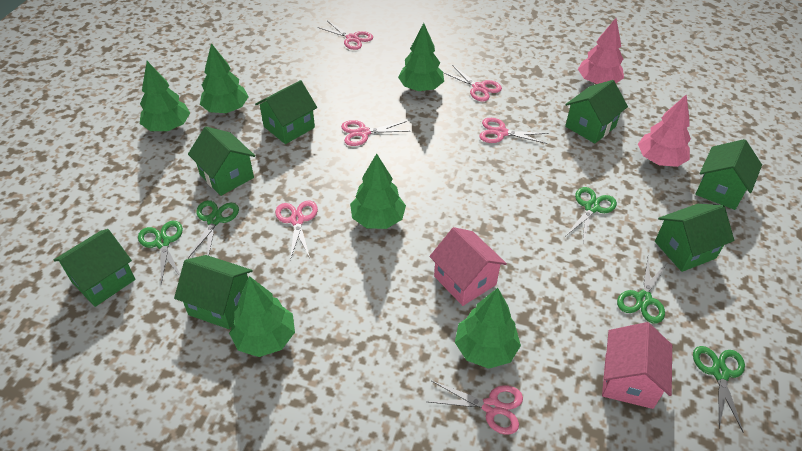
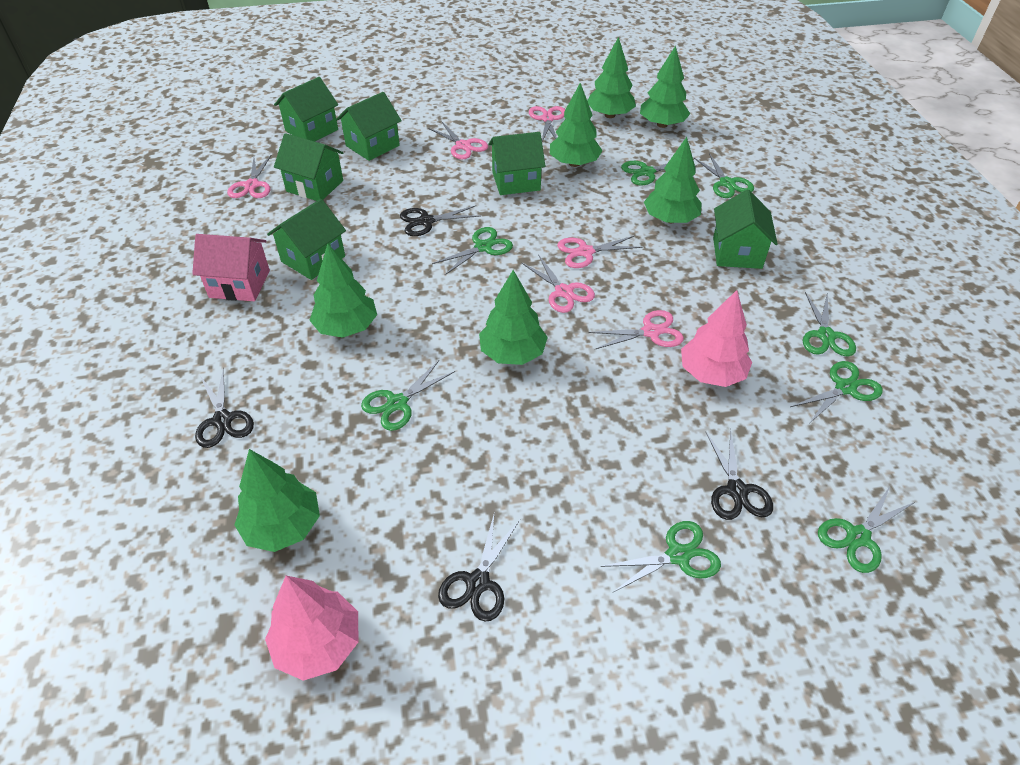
black scissors: 0 -> 4
green house: 7 -> 6
green scissors: 5 -> 8
green tree: 6 -> 7
pink house: 2 -> 1

